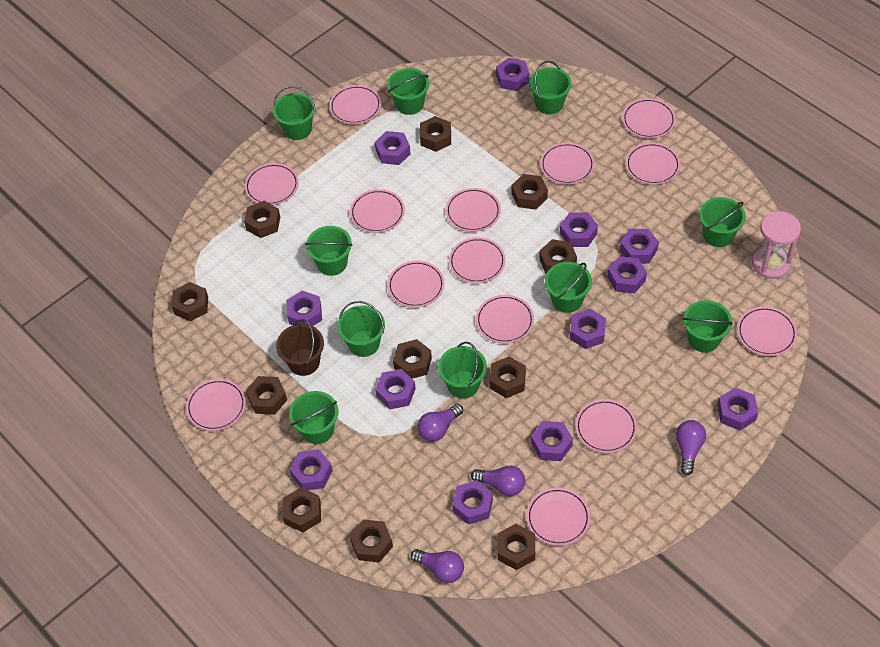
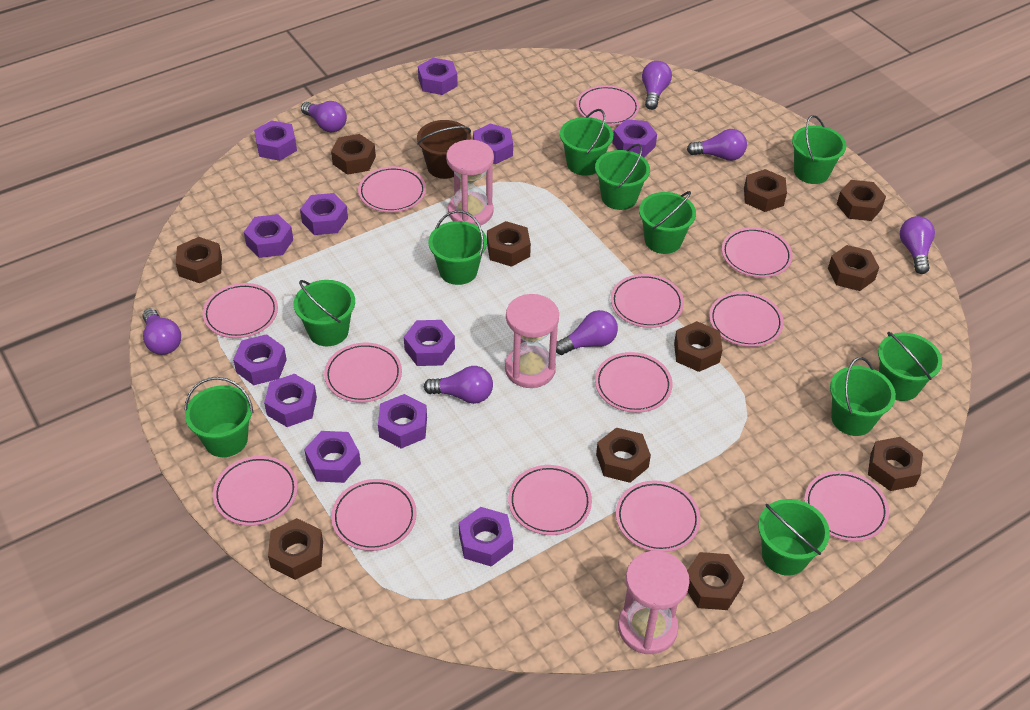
pink hourglass: 1 -> 3
pink plate: 14 -> 13
purple light bulb: 4 -> 7

